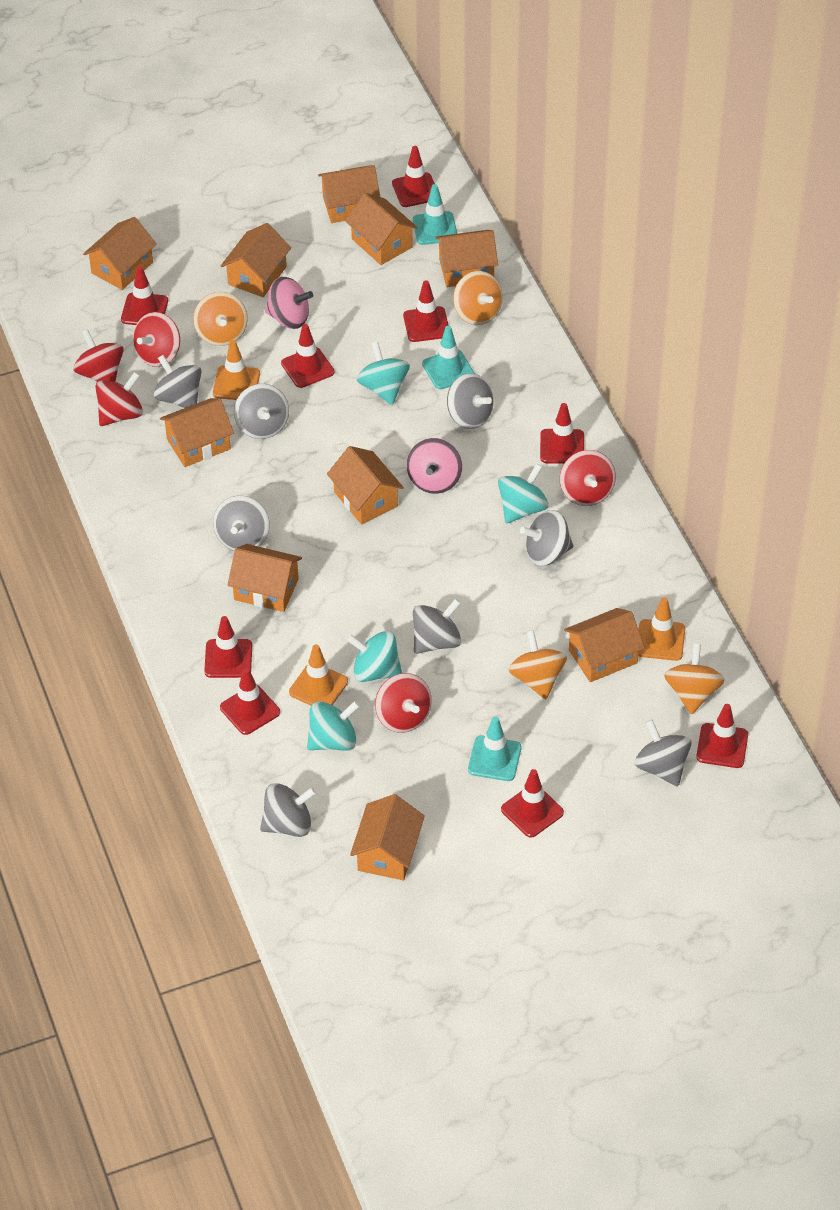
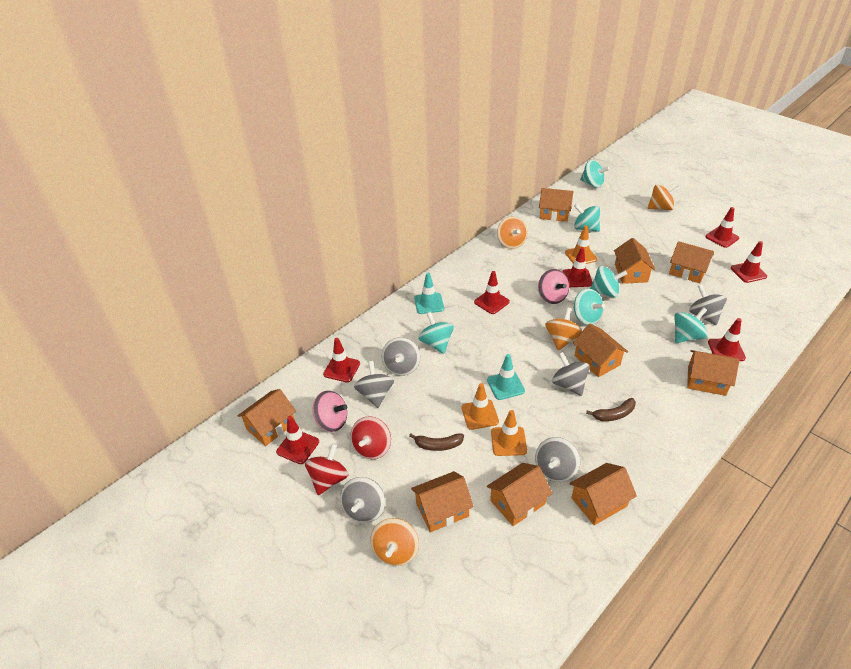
brown banana: 0 -> 2
grey spinning top: 8 -> 6
orange house: 10 -> 9
red spinning top: 5 -> 2
red traffic cone: 9 -> 7
turquoise spinning top: 4 -> 6
turquoise traffic cone: 3 -> 2

